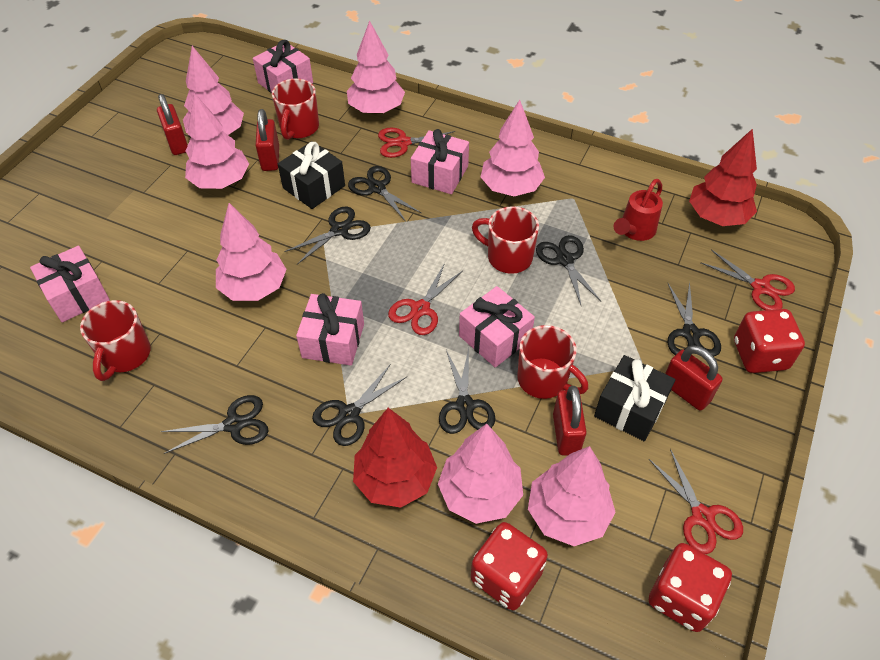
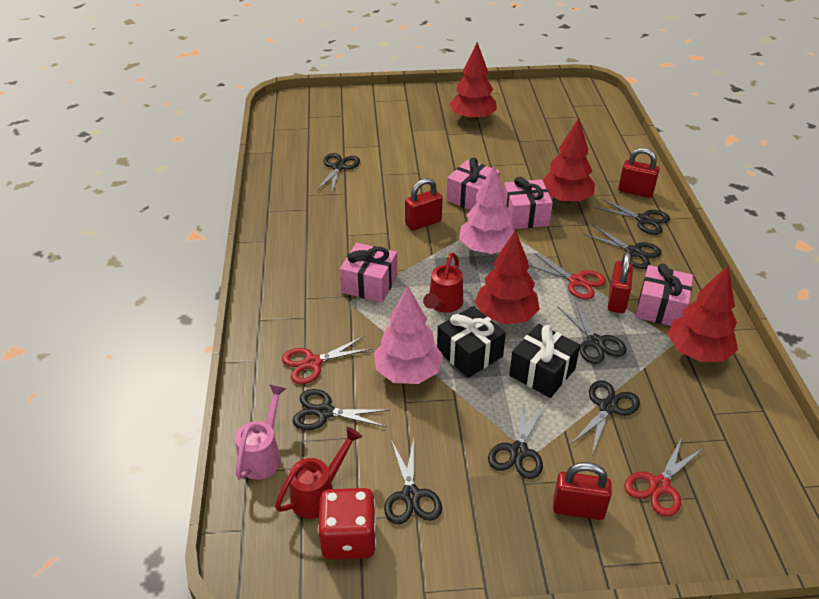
black scissors: 7 -> 8
pink gift: 5 -> 4
pink tree: 7 -> 2
pink watering can: 0 -> 1
red dice: 3 -> 1
red mug: 4 -> 0
red scissors: 4 -> 3
red tree: 2 -> 4
red watering can: 1 -> 2

